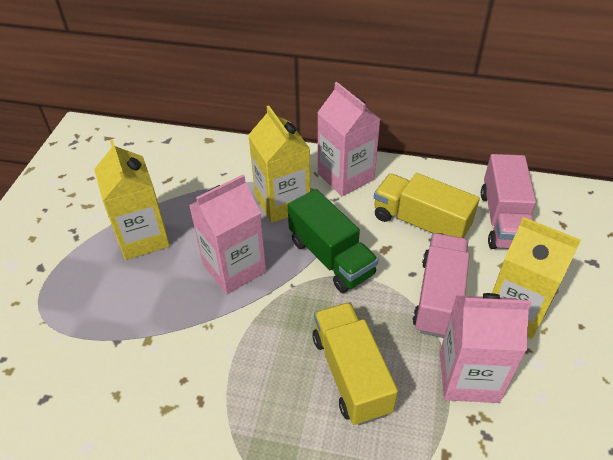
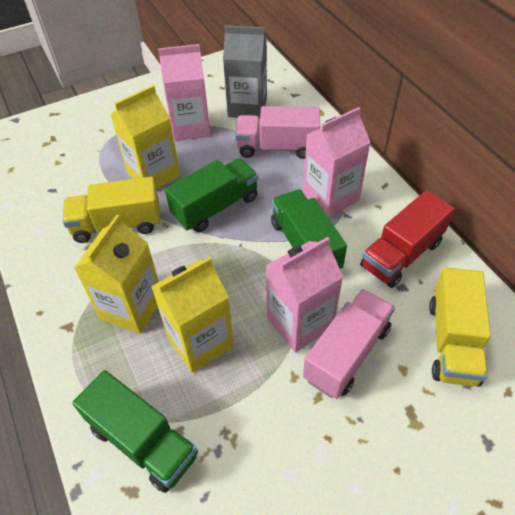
green truck: 1 -> 3
grey carton: 0 -> 1
red truck: 0 -> 1

